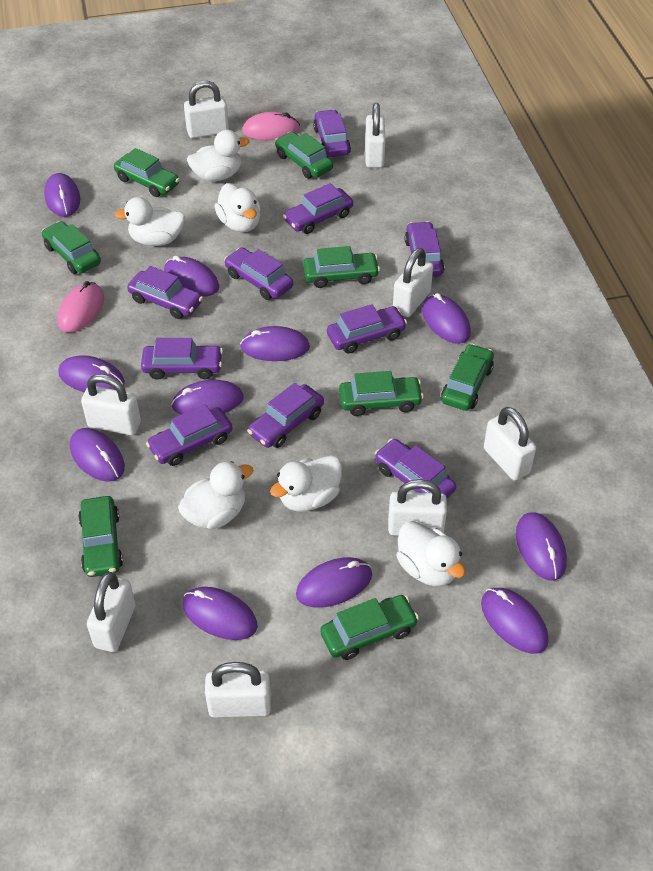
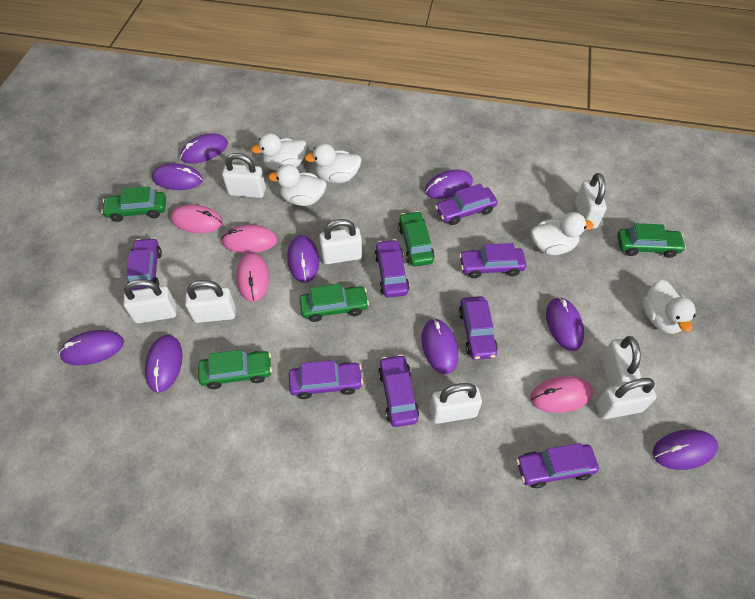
green car: 8 -> 5
pink mouse: 2 -> 4
purple car: 10 -> 8
purple mouse: 11 -> 9
white duck: 6 -> 5

